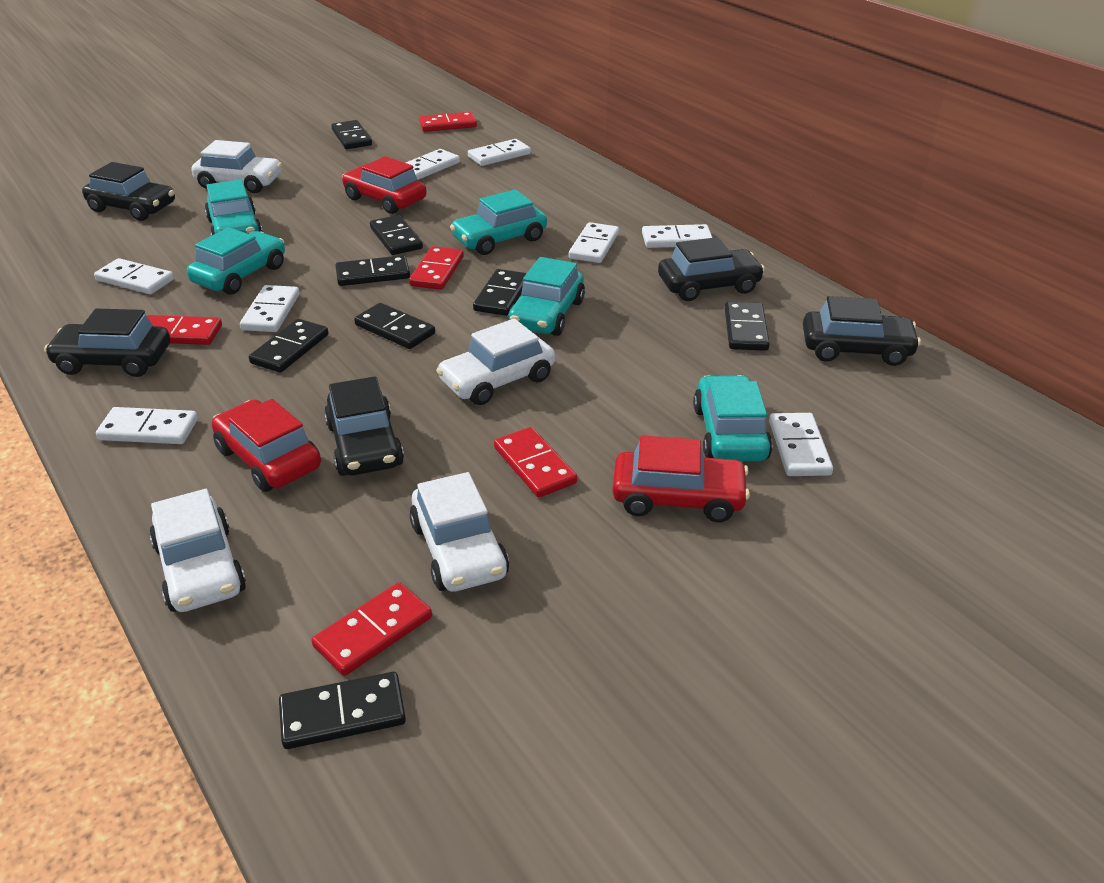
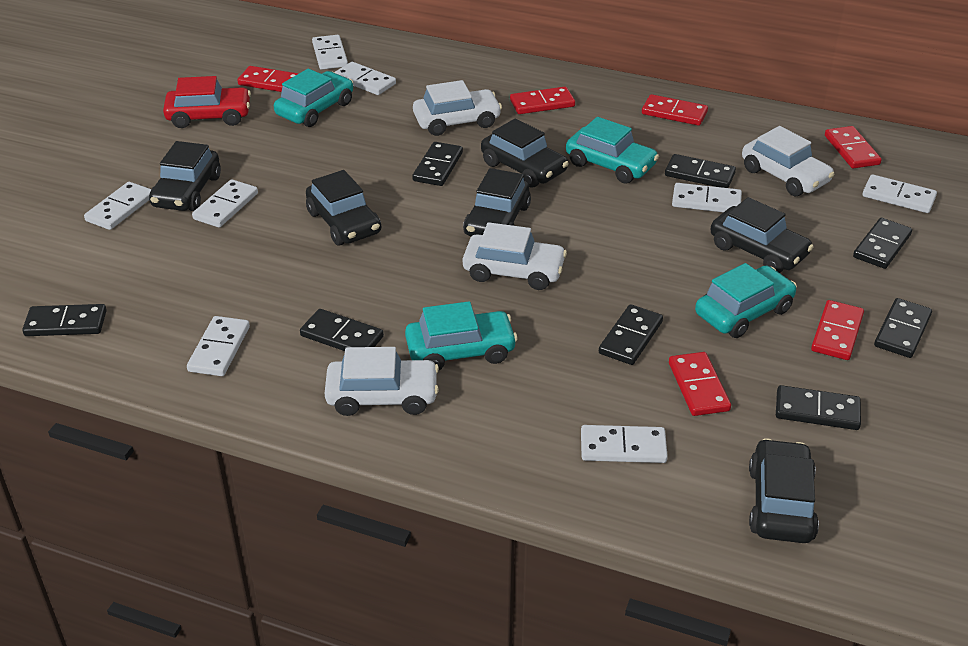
black car: 5 -> 6
red car: 3 -> 1
red domino: 5 -> 6
turquoise car: 5 -> 4

